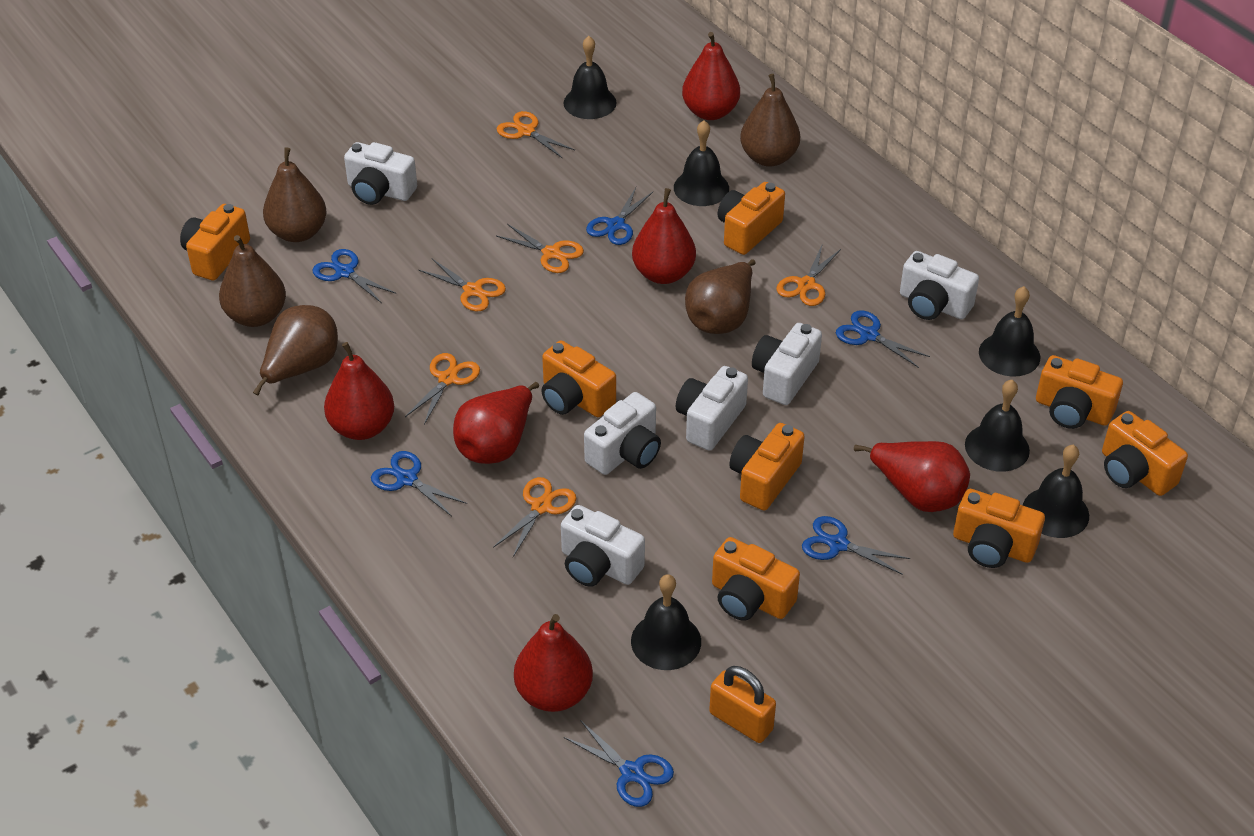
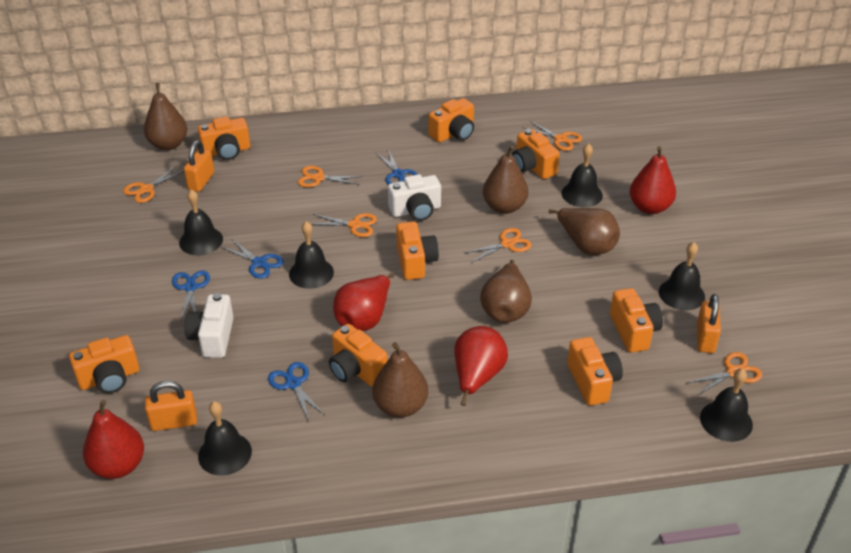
blue scissors: 6 -> 4
orange padlock: 1 -> 3
red pear: 6 -> 4
white camera: 6 -> 2

